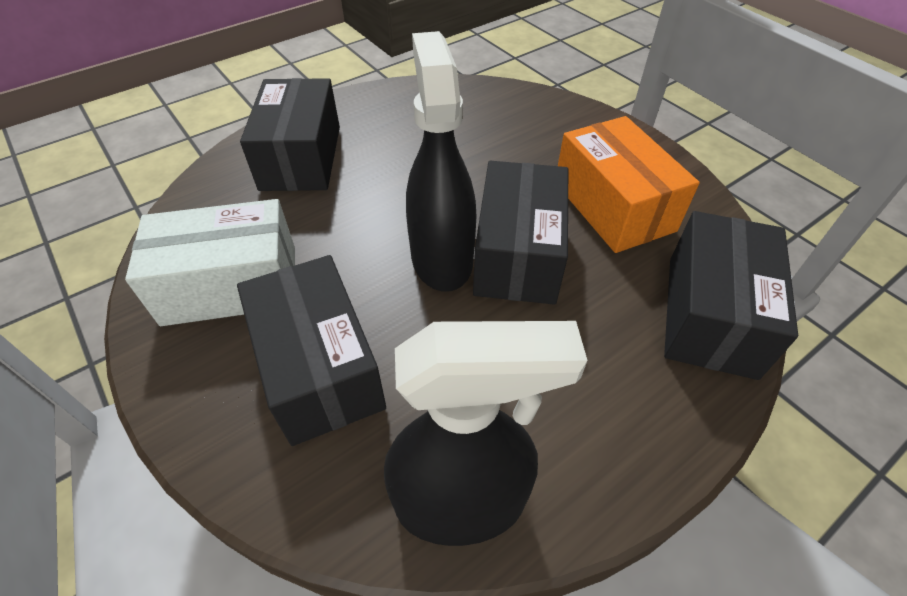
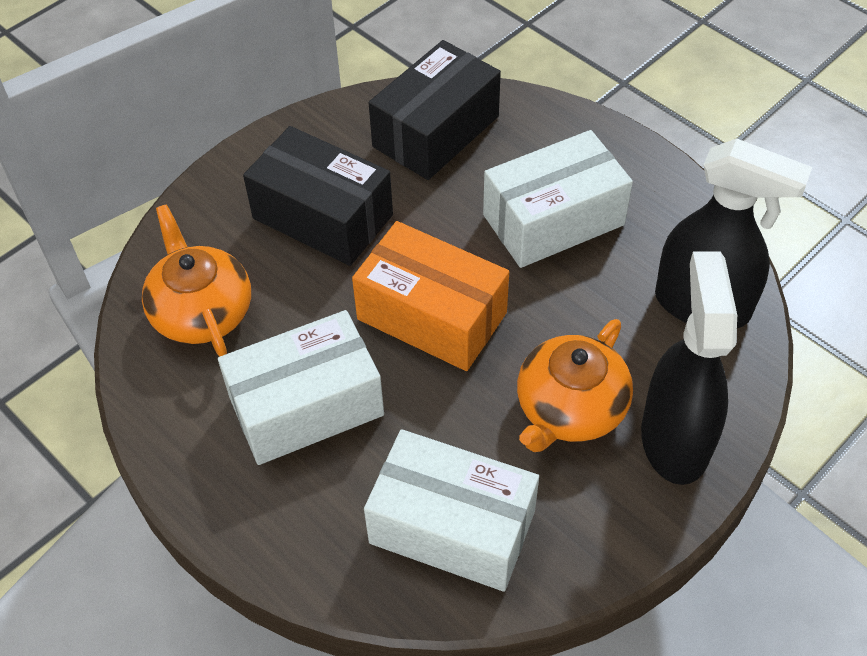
black box: 4 -> 2
orange teapot: 0 -> 2
white box: 1 -> 3

